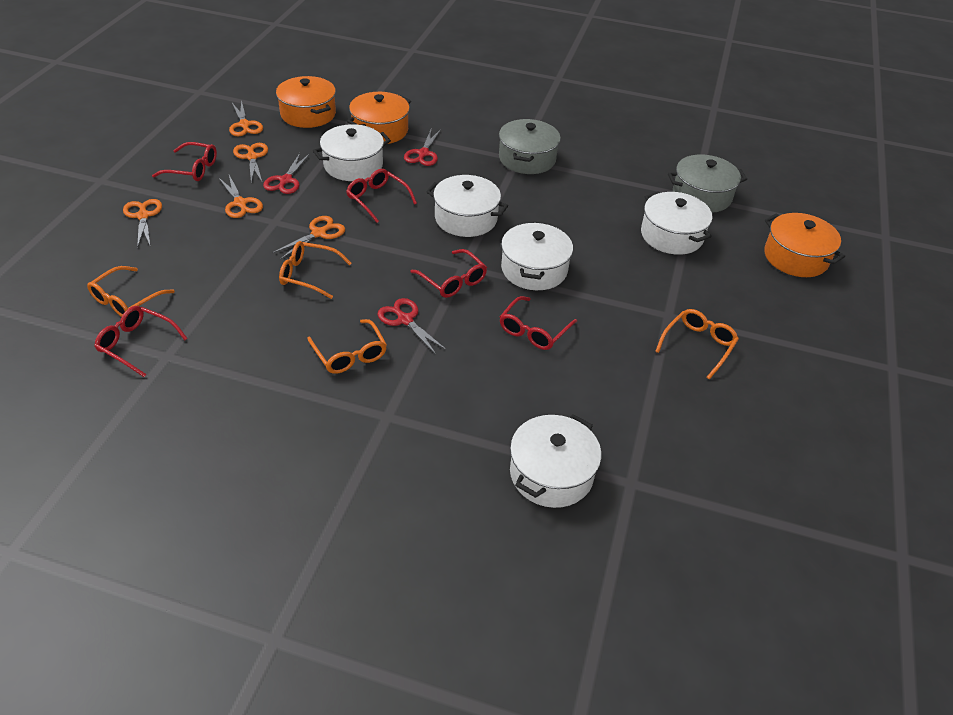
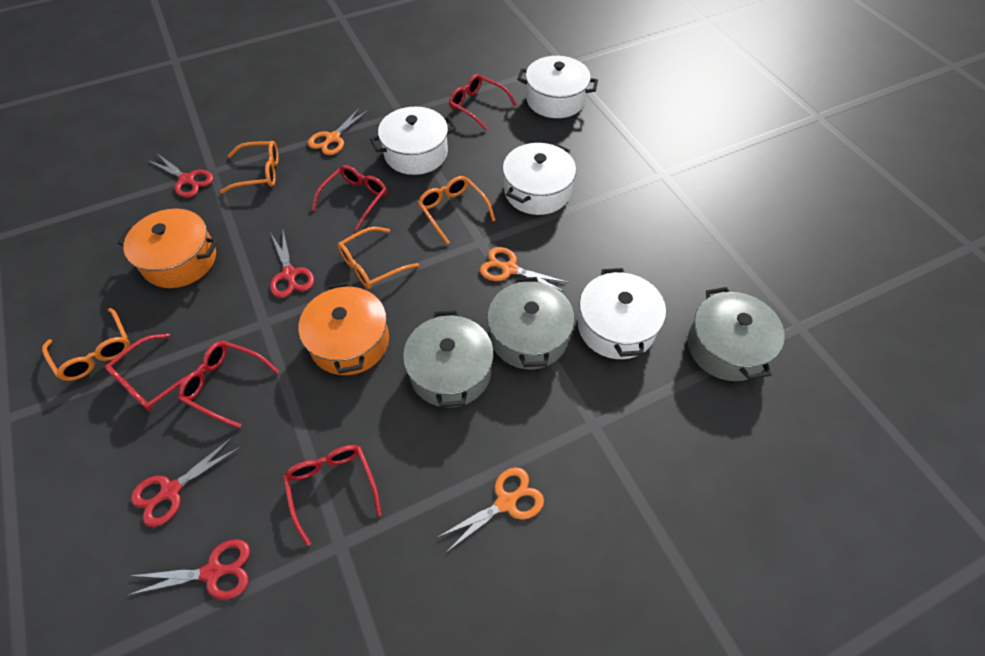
grey pot: 2 -> 3
orange pot: 3 -> 2
orange scissors: 5 -> 3
red scissors: 3 -> 4
white pot: 5 -> 4

